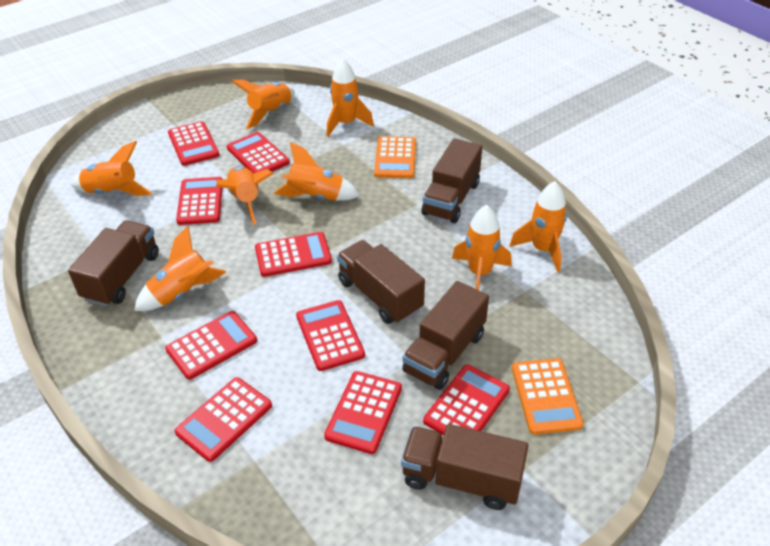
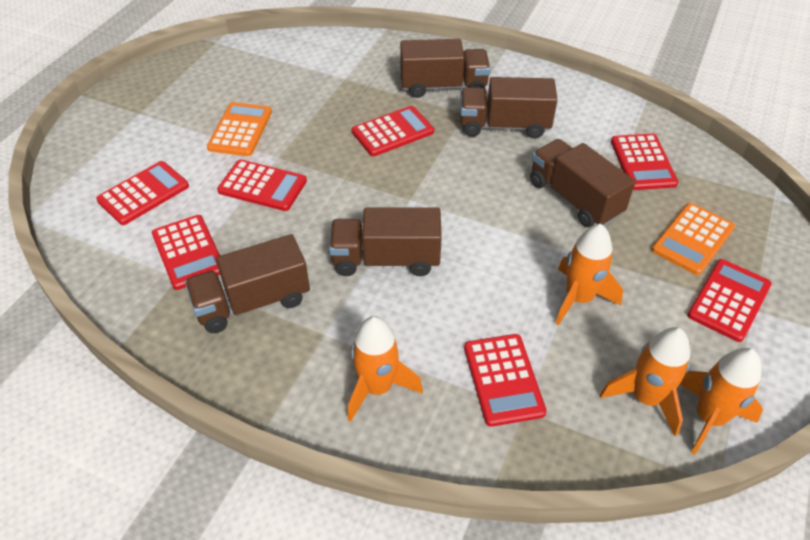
orange rocket: 8 -> 4
red calculator: 9 -> 7

